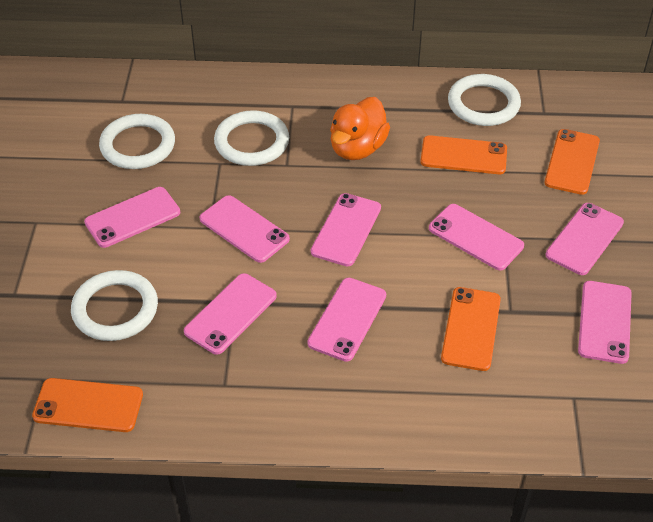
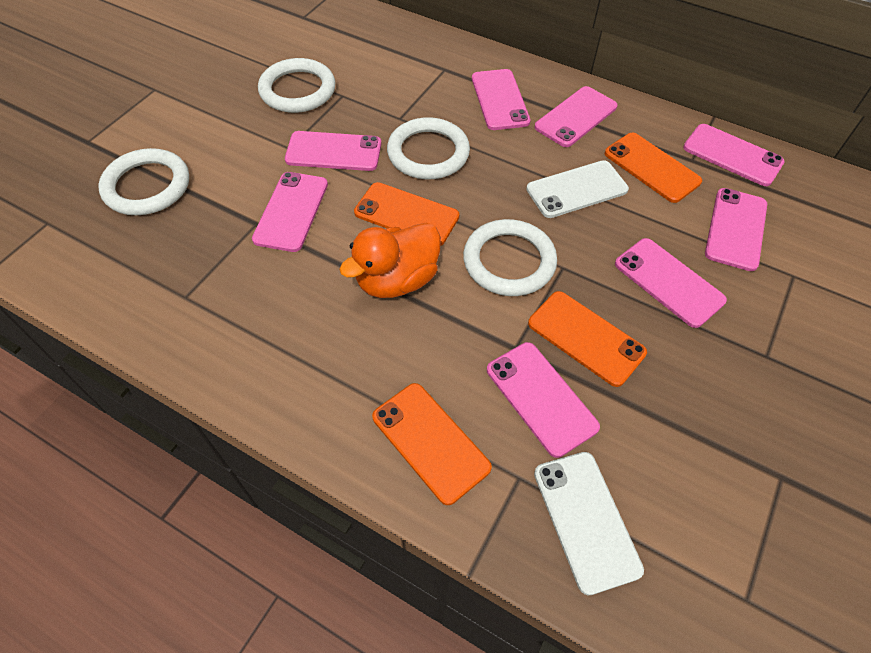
white phone: 0 -> 2

